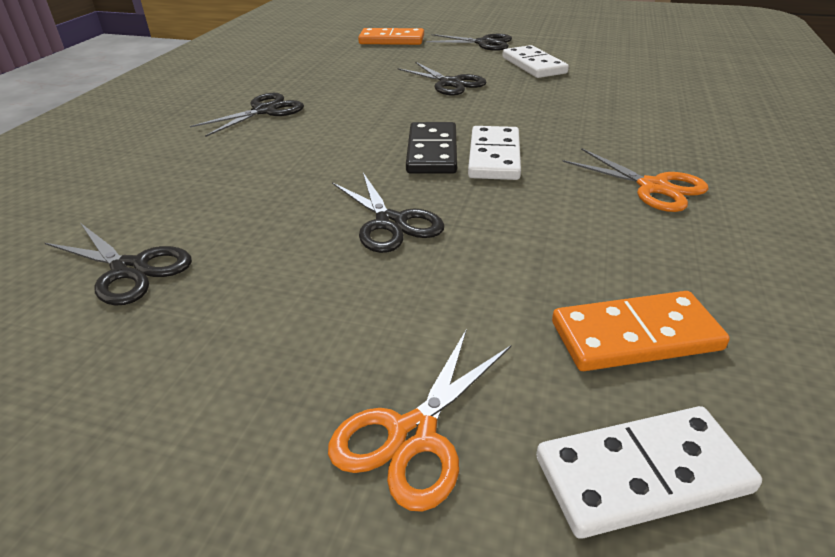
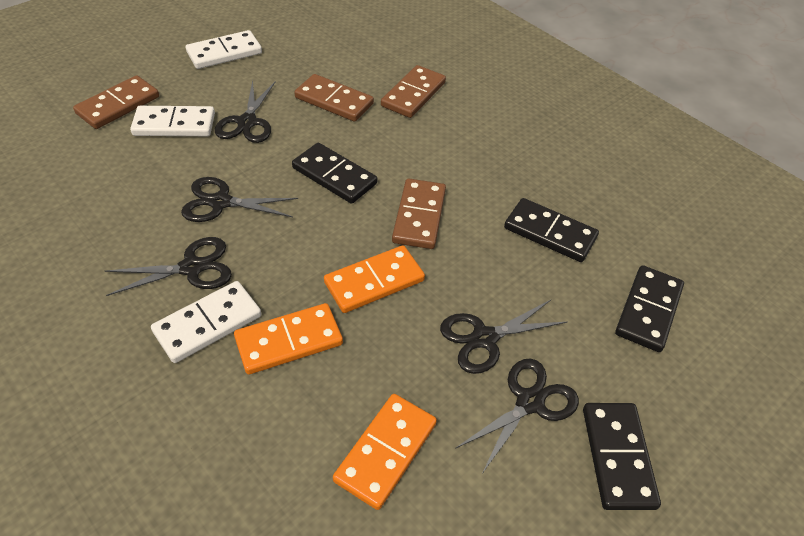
black domino: 1 -> 4
brown domino: 0 -> 4
orange domino: 2 -> 3
orange scissors: 2 -> 0

